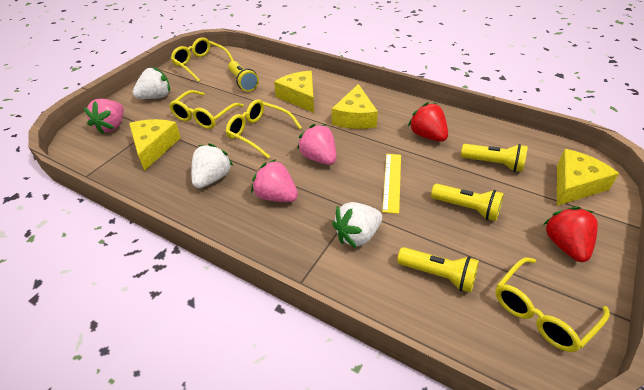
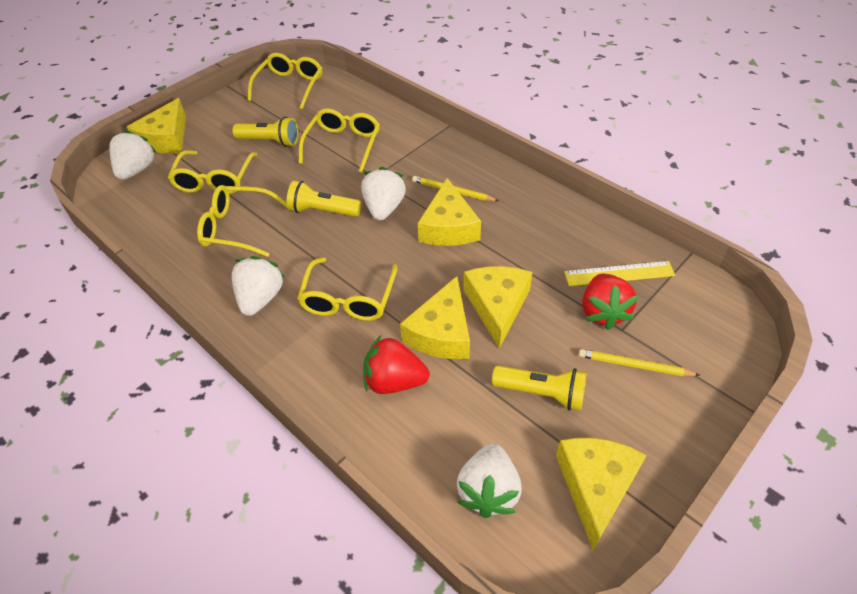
pink strawberry: 3 -> 0
white strawberry: 3 -> 4
yellow cheese: 4 -> 5
yellow flashlight: 4 -> 3
yellow glasses: 4 -> 5
yellow pencil: 0 -> 2

